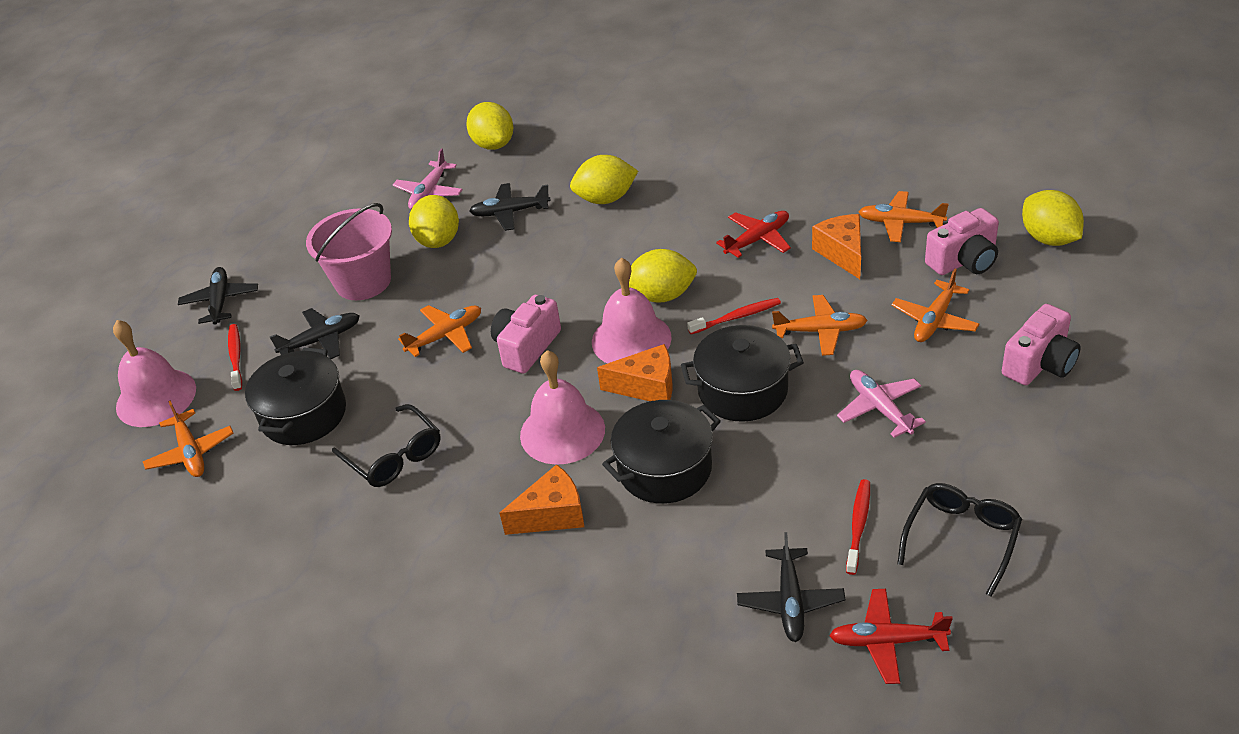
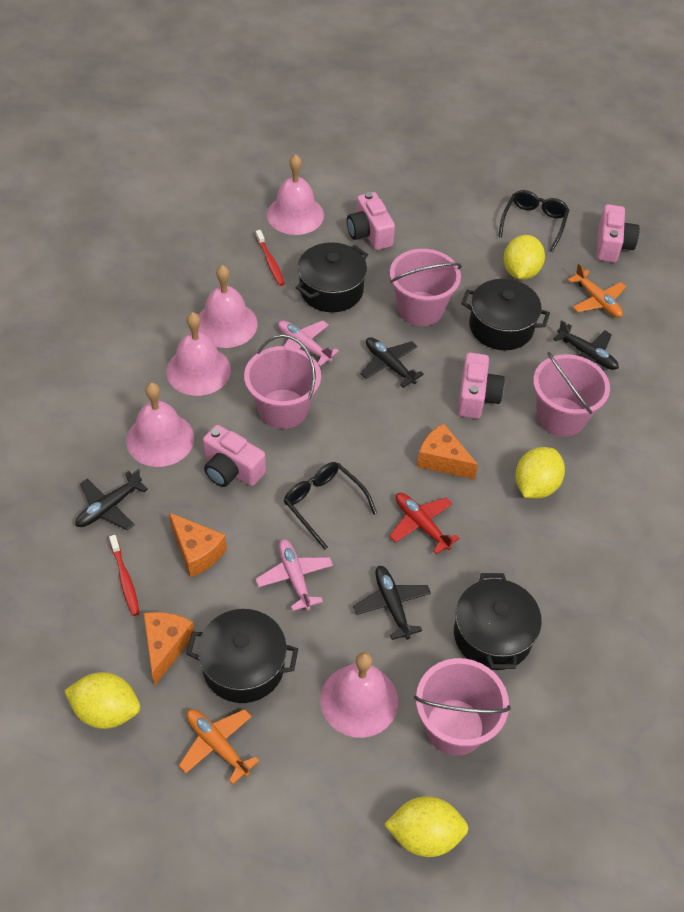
black pot: 3 -> 4
orange plane: 5 -> 2
pink bell: 3 -> 5
pink bucket: 1 -> 4
pink camera: 3 -> 4
red plane: 2 -> 1
red toothbrush: 3 -> 2
yellow lemon: 5 -> 4

